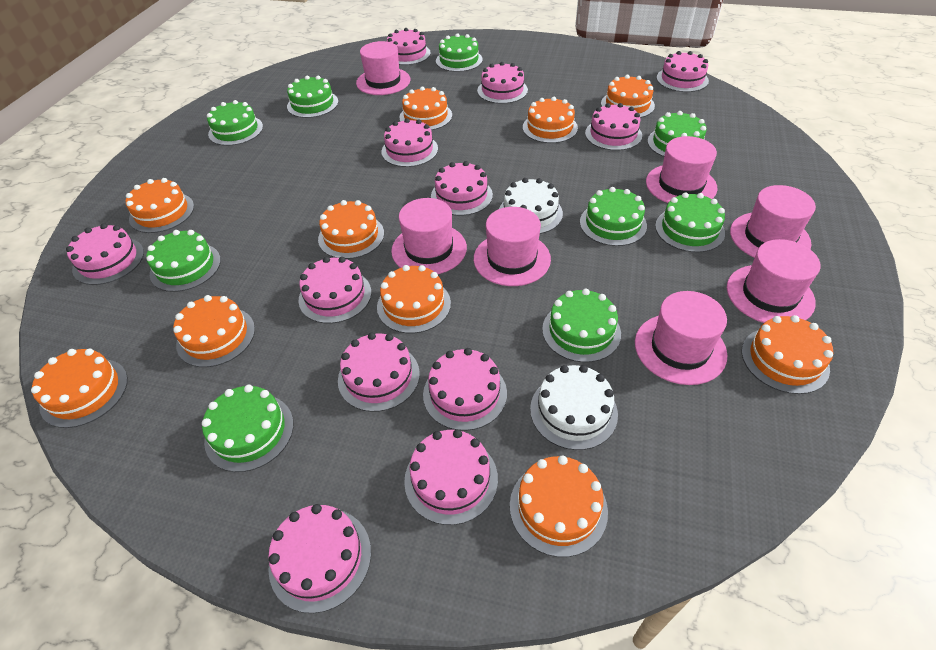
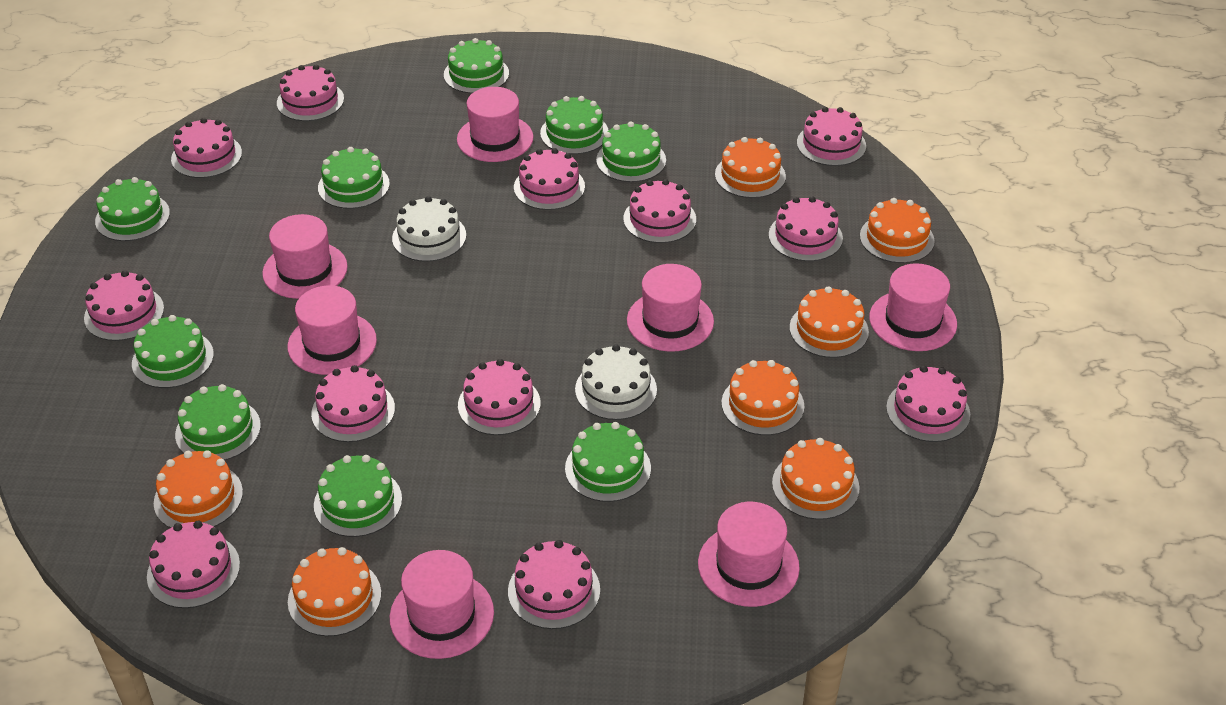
orange cake: 10 -> 7

